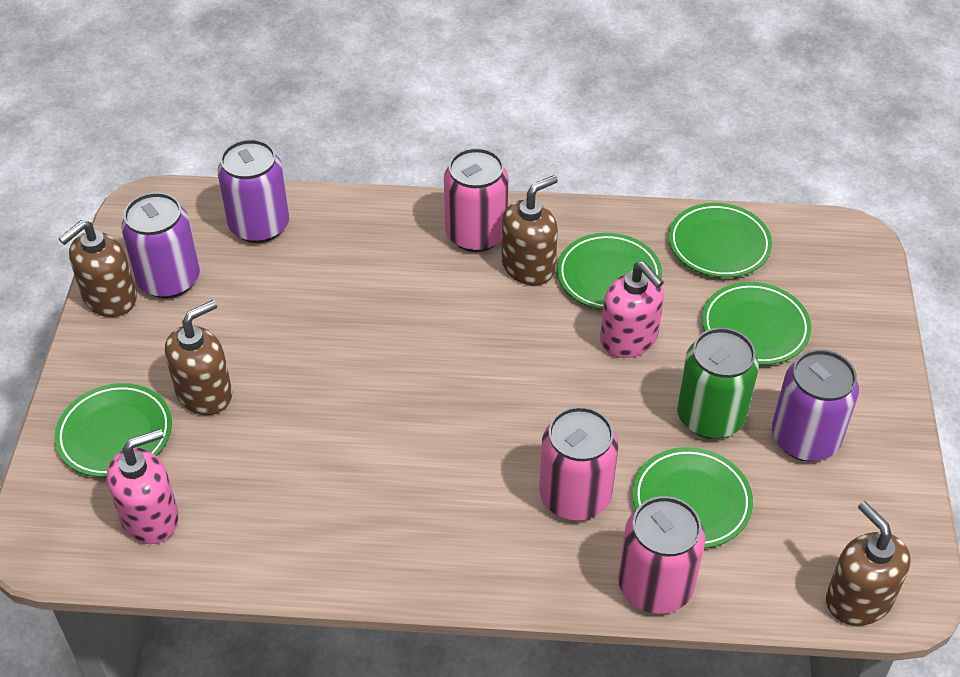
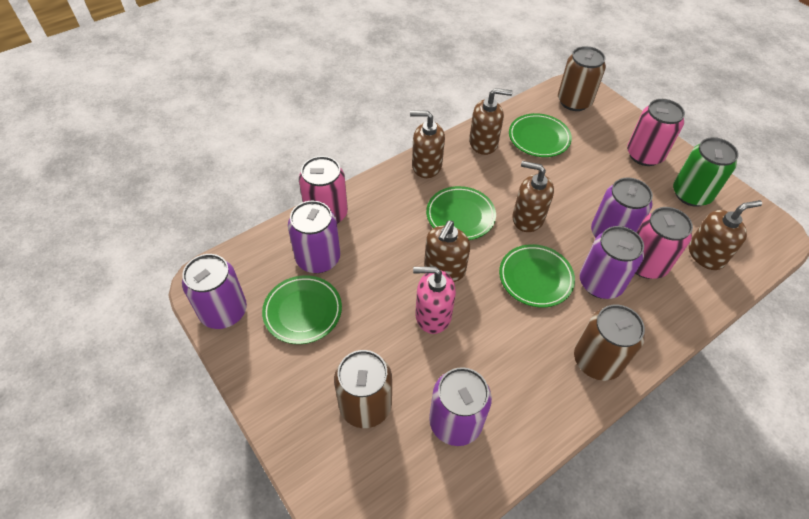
brown can: 0 -> 3
brown soap dispenser: 4 -> 5
green plate: 5 -> 4
pink soap dispenser: 2 -> 1
purple can: 3 -> 5

